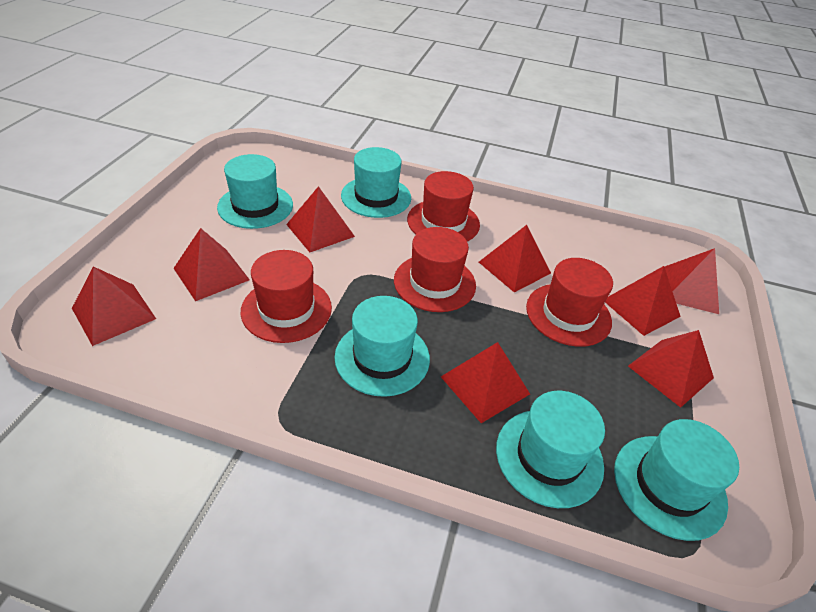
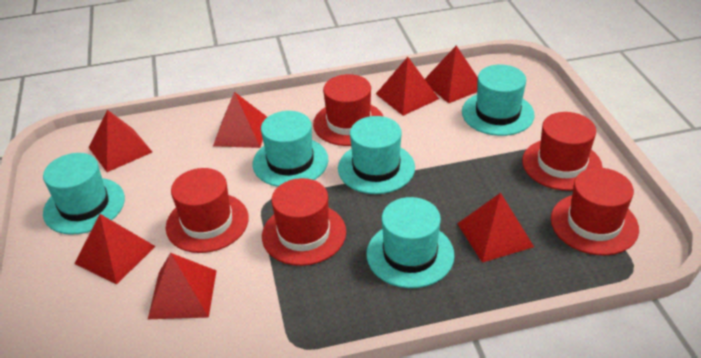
red hat: 4 -> 5
red pyramid: 8 -> 7

